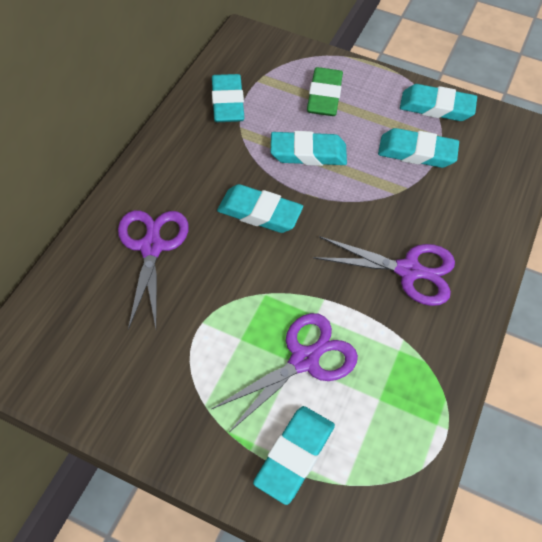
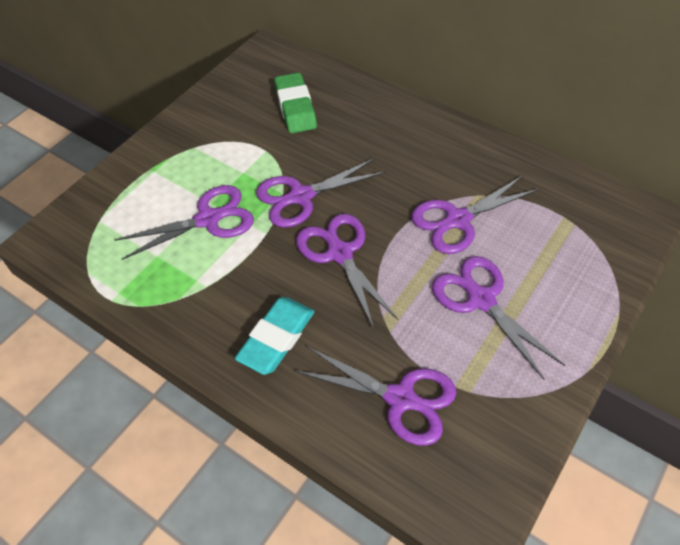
purple scissors: 3 -> 6
turquoise eraser: 6 -> 1

